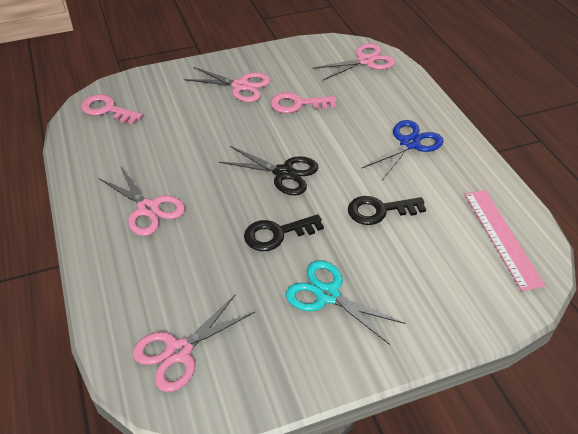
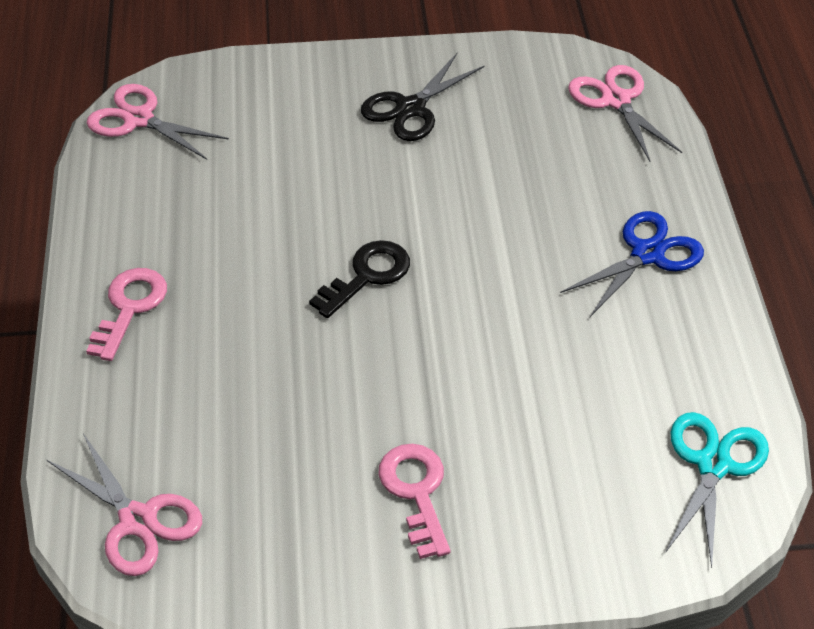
black key: 2 -> 1
pink ruler: 1 -> 0
pink scissors: 4 -> 3

